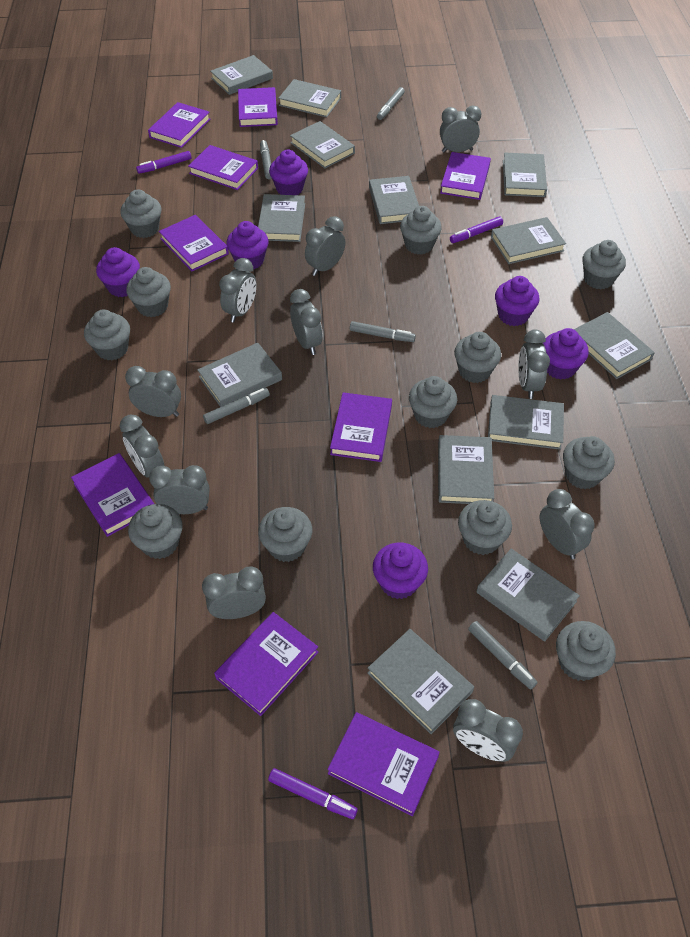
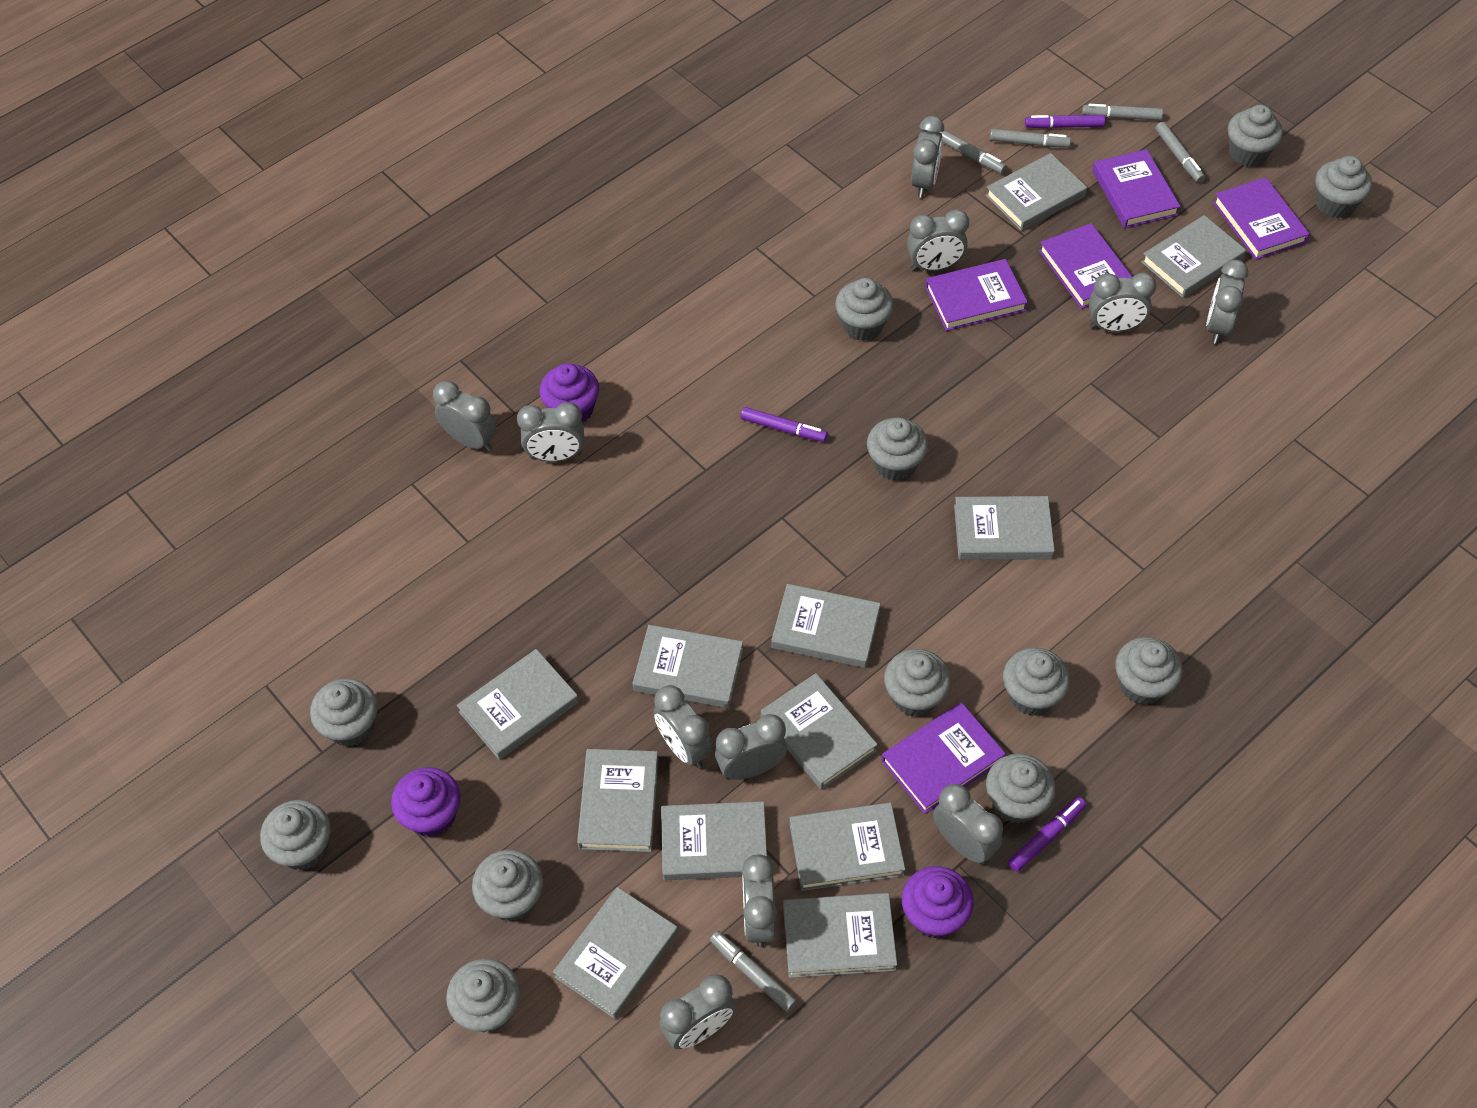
grey book: 13 -> 12
purple book: 9 -> 5
purple cupcake: 6 -> 3

